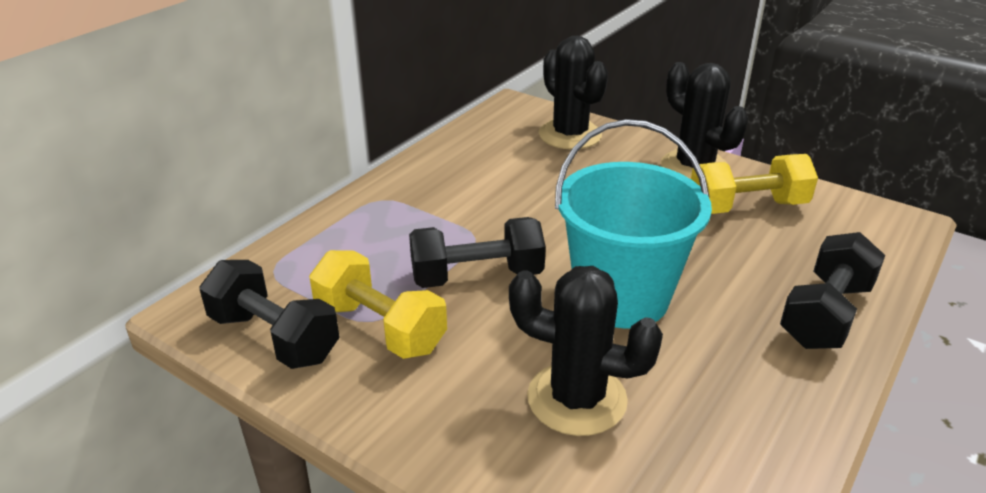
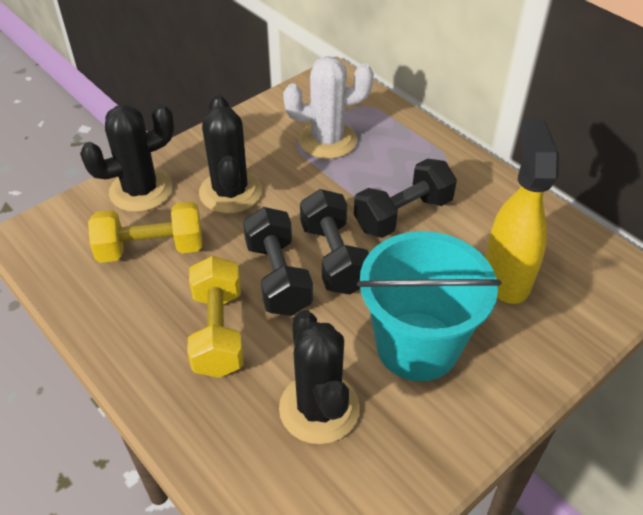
white cactus: 0 -> 1
yellow spray bottle: 0 -> 1

